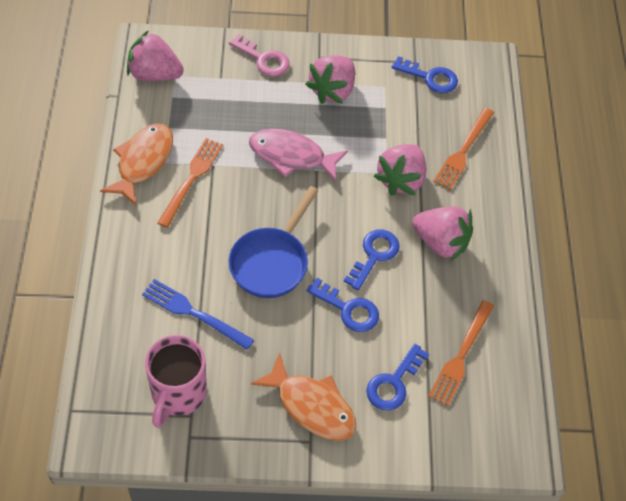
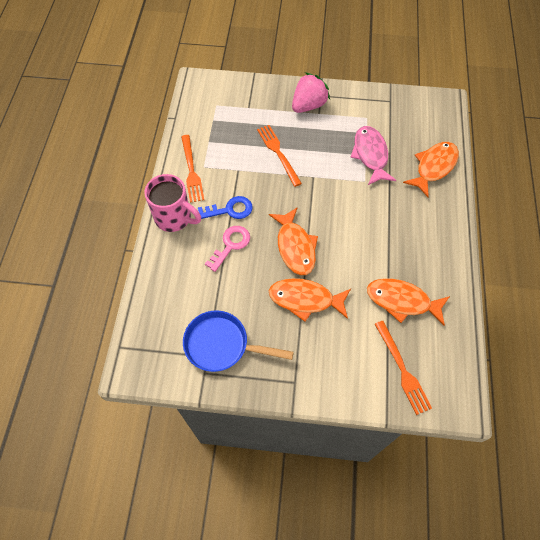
blue fork: 1 -> 0
blue key: 4 -> 1
orange fish: 2 -> 4
pink strawberry: 4 -> 1

